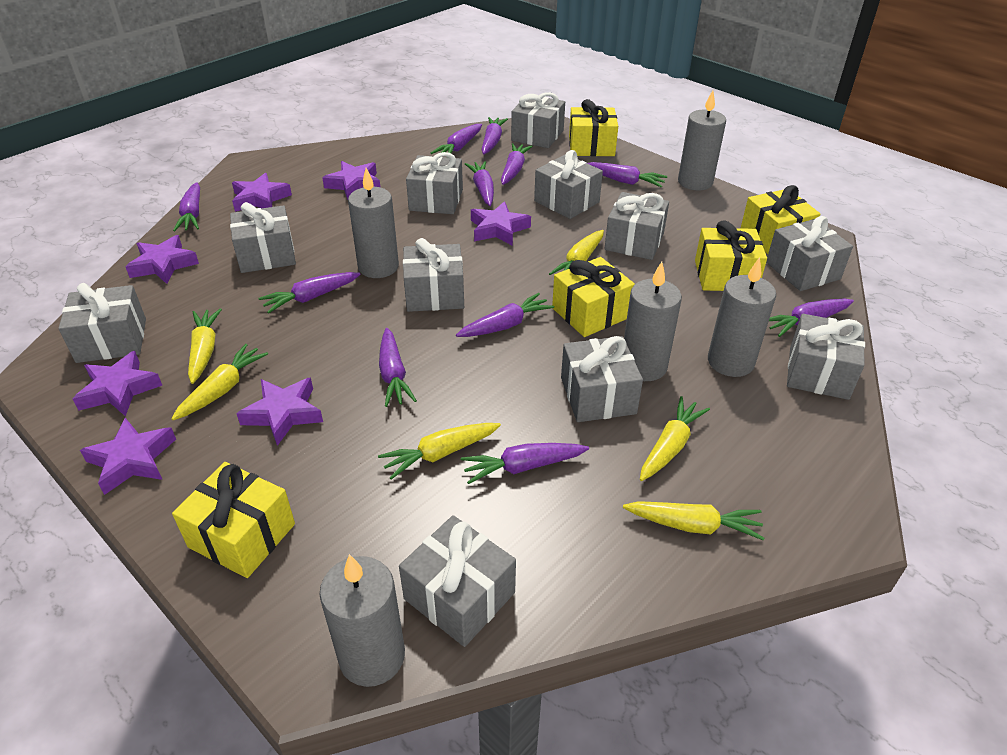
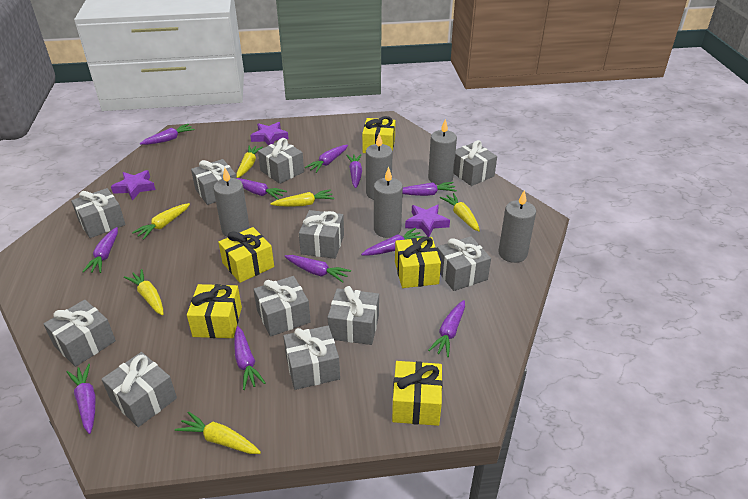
purple star: 7 -> 3

